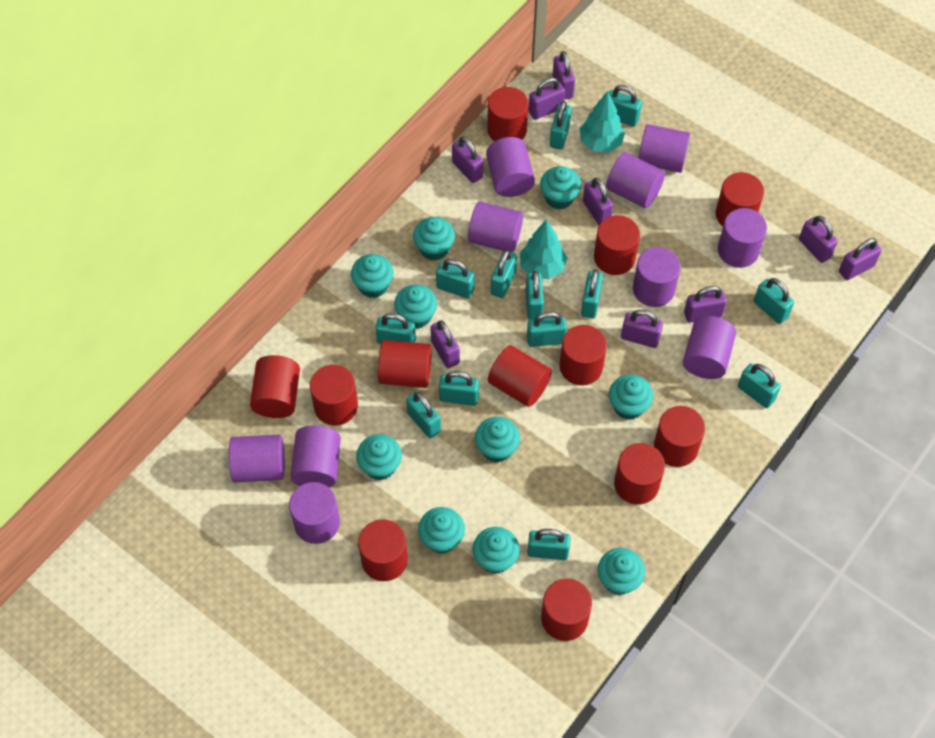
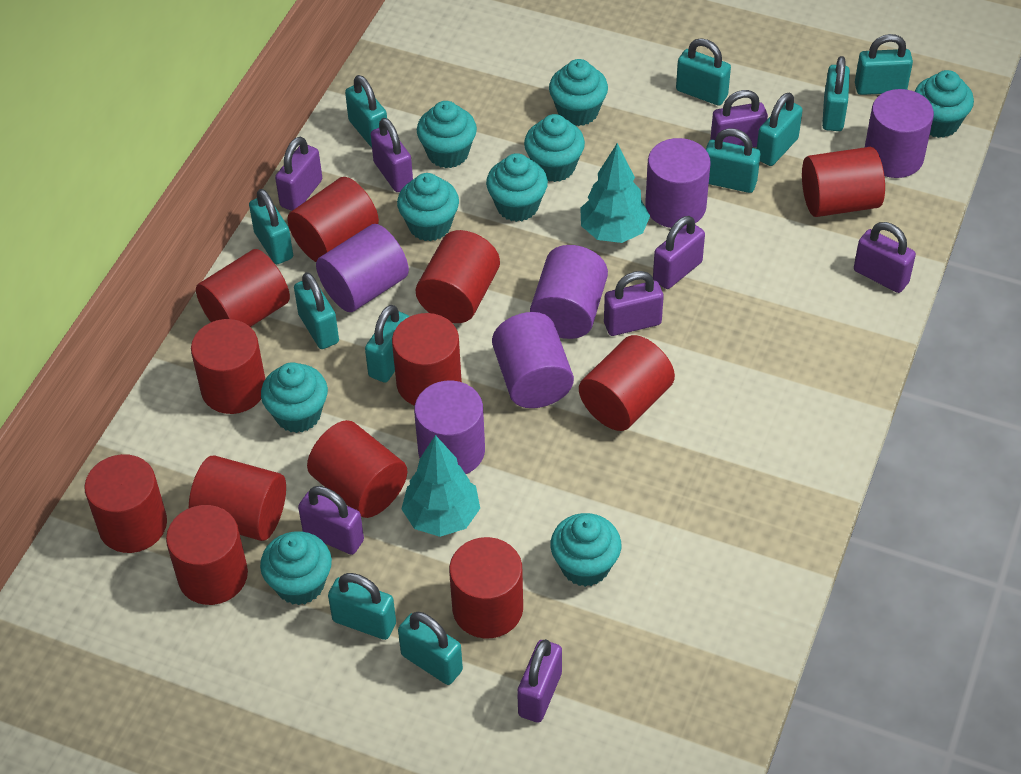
purple cylinder: 10 -> 6
purple padlock: 9 -> 8
turquoise cupcake: 10 -> 9
turquoise padlock: 13 -> 11

